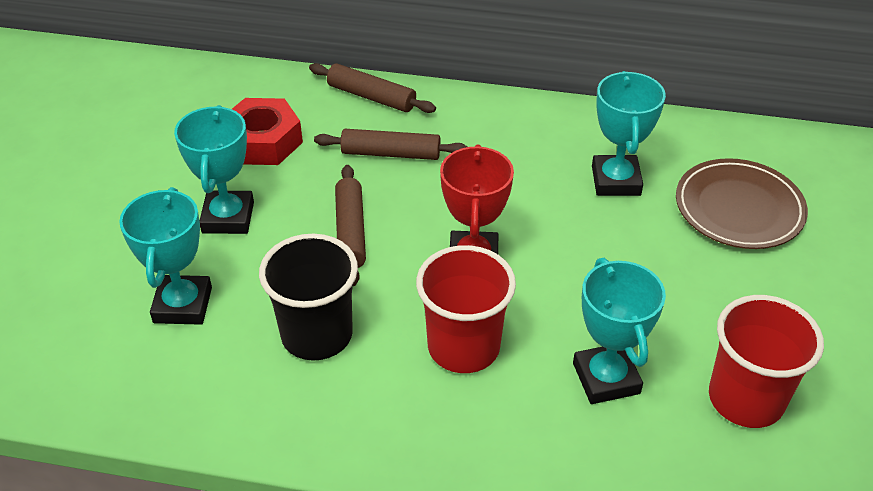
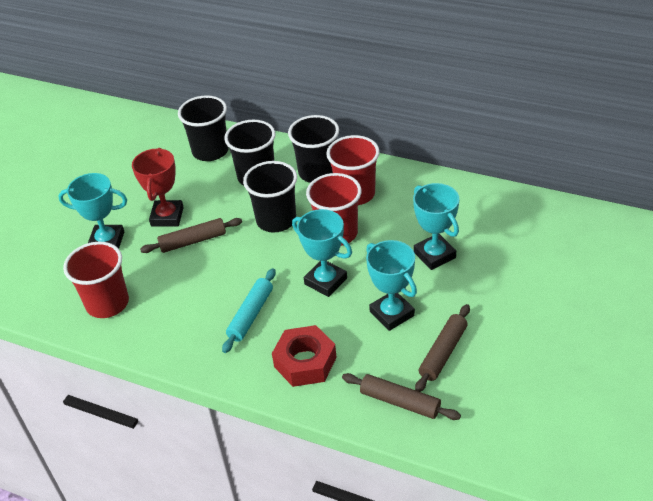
black cup: 1 -> 4
brown plate: 1 -> 0
red cup: 2 -> 3
turquoise rolling pin: 0 -> 1

